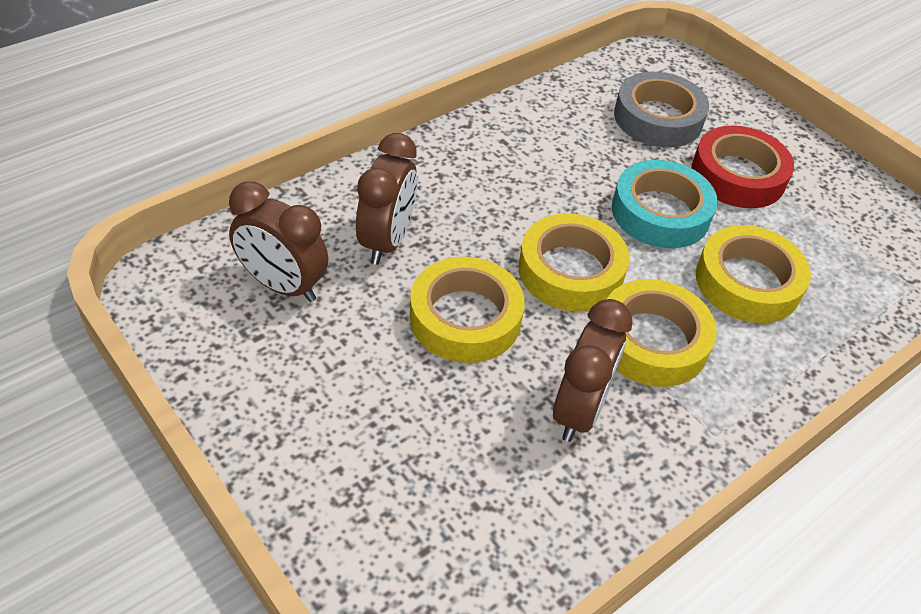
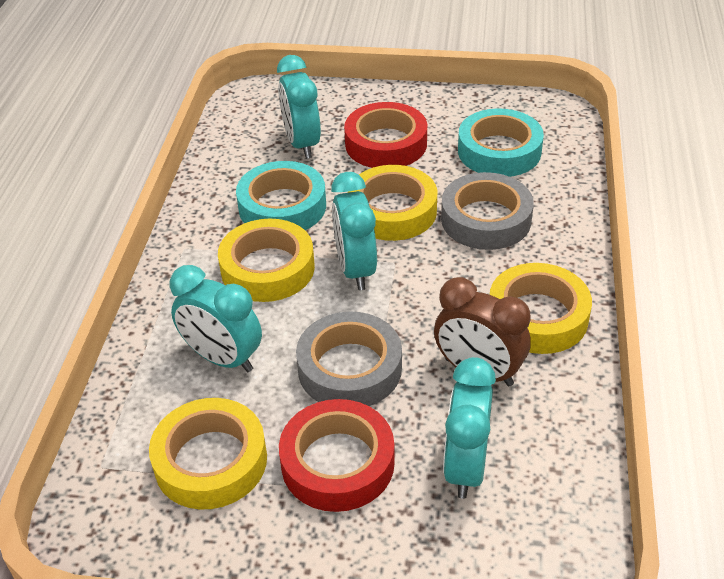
brown clock: 3 -> 1
grey tape: 1 -> 2
red tape: 1 -> 2
turquoise clock: 0 -> 4
turquoise tape: 1 -> 2

